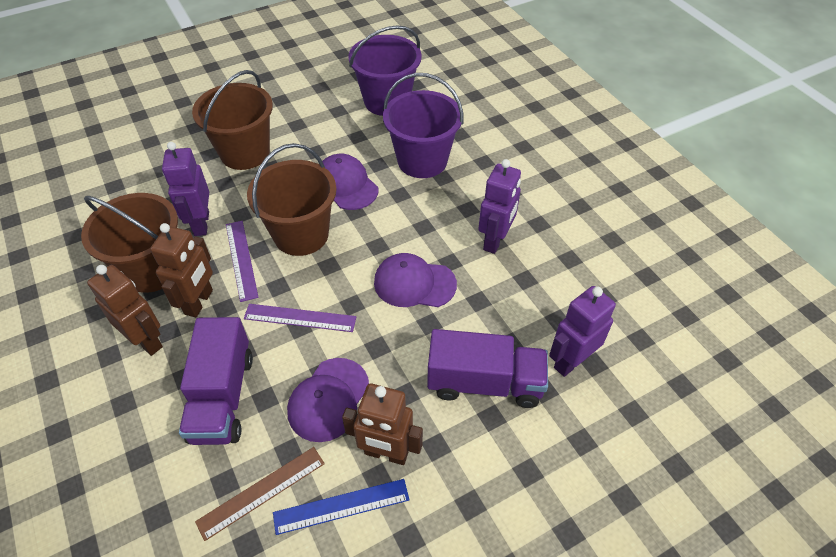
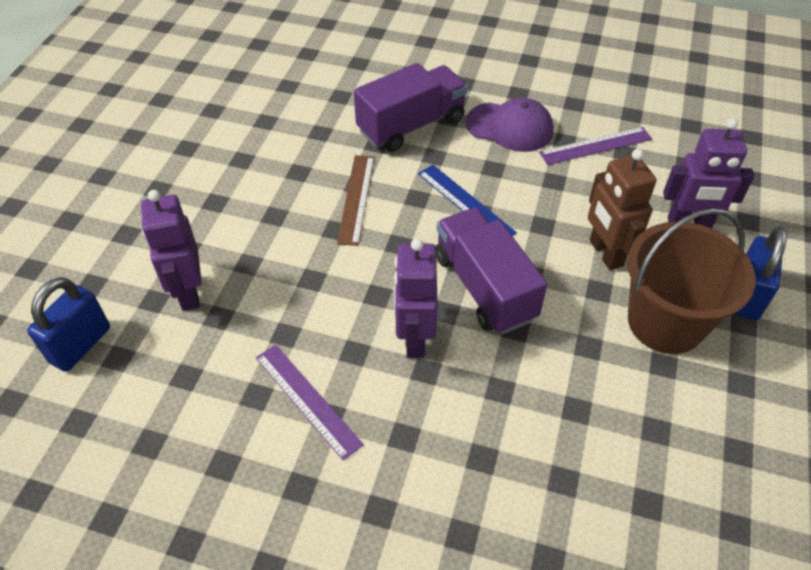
blue padlock: 0 -> 2
brown bucket: 3 -> 1
brown robot: 3 -> 1
purple bucket: 2 -> 0
purple cap: 3 -> 1

